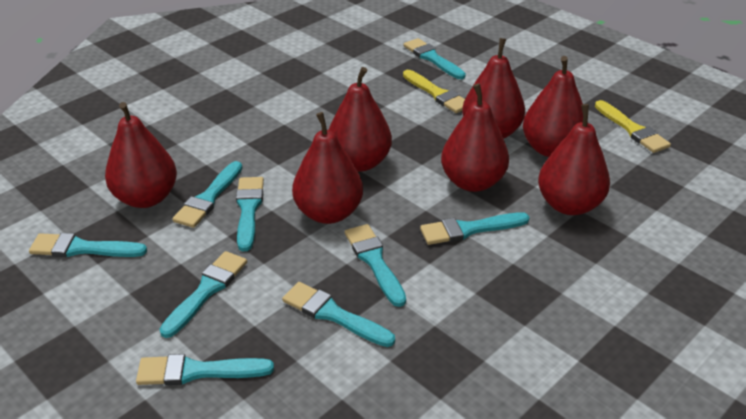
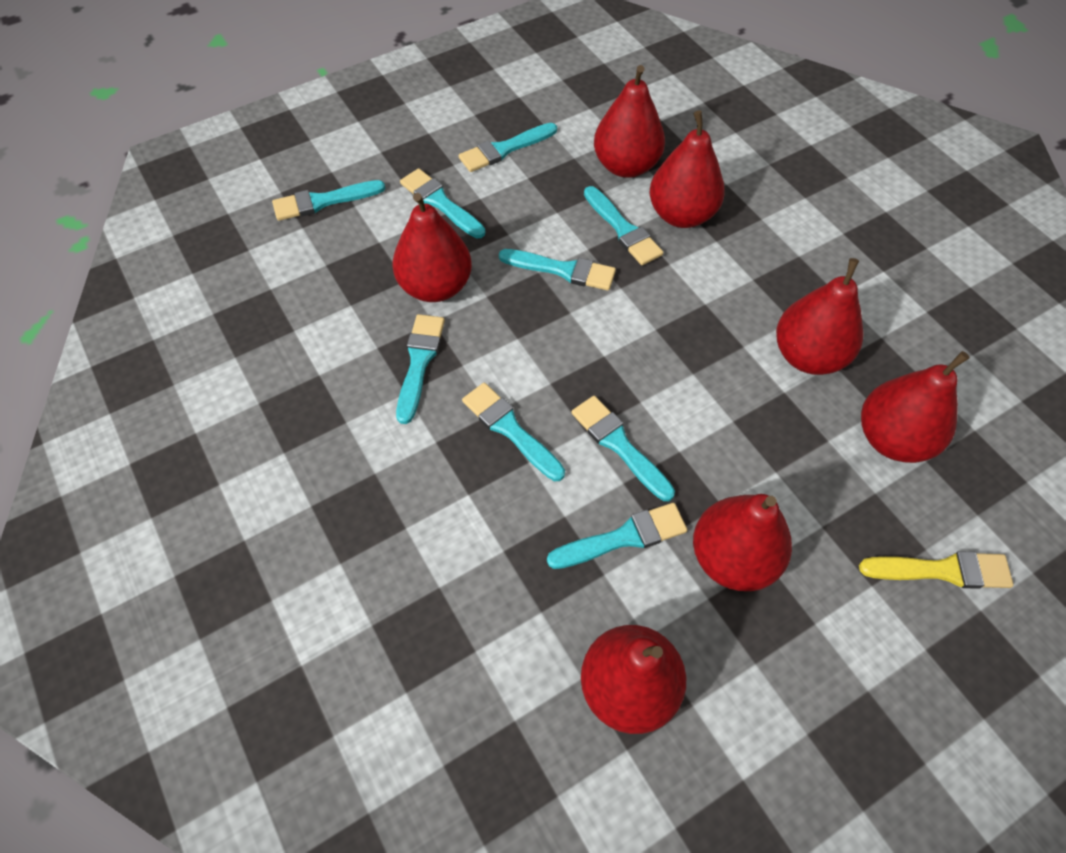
yellow brush: 2 -> 1

